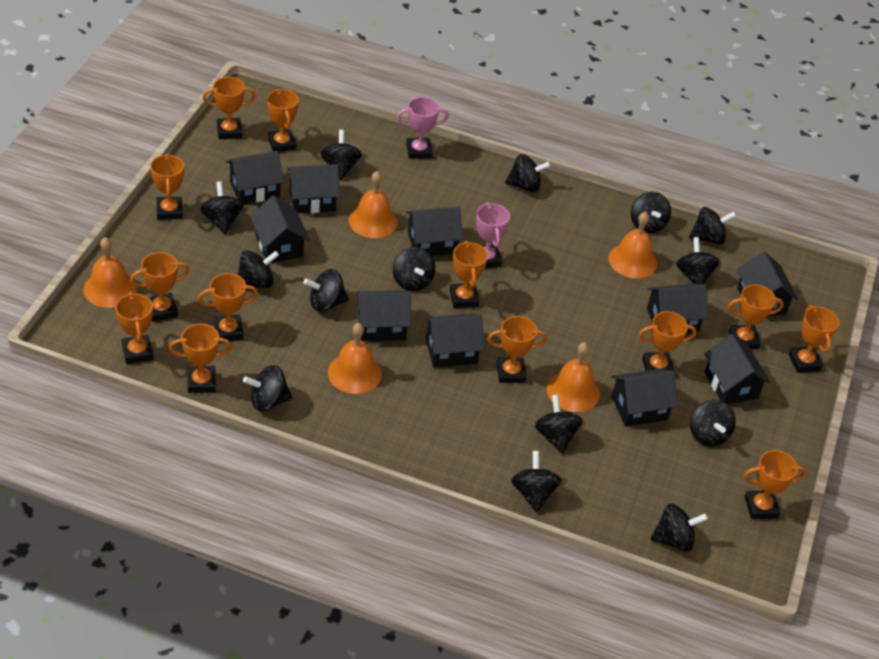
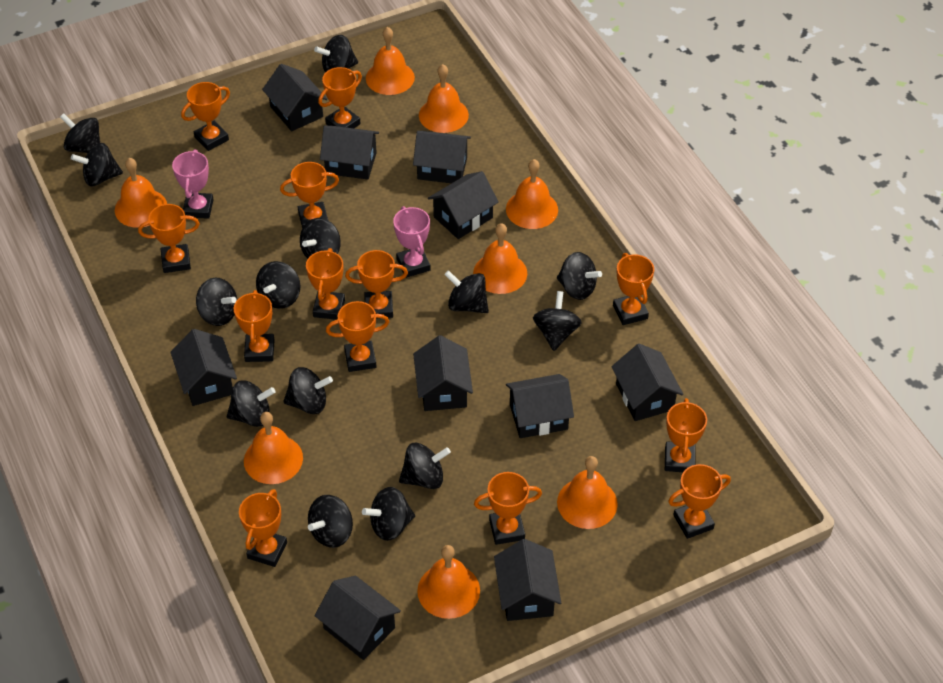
orange bell: 5 -> 8

